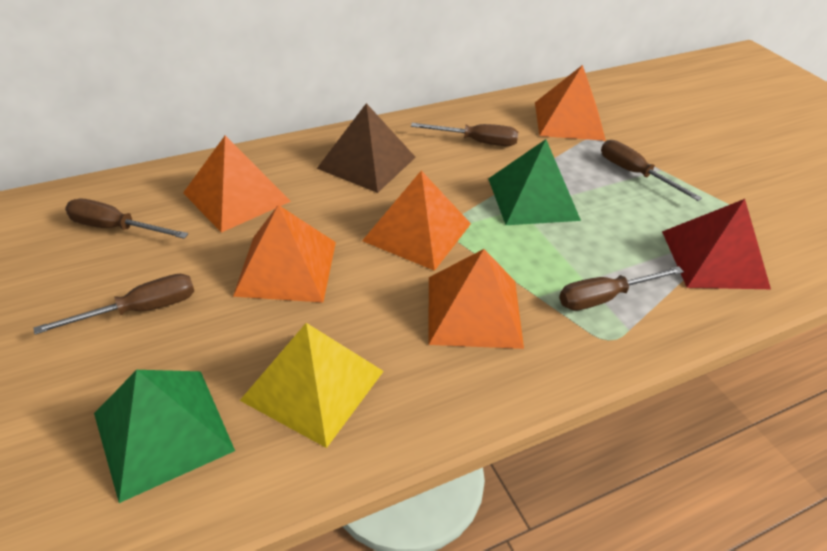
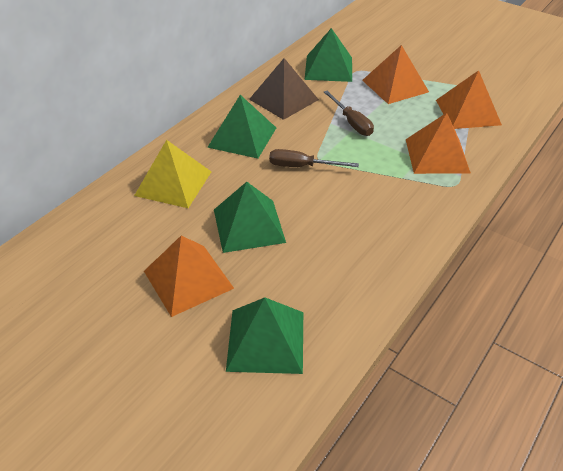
brown screwdriver: 5 -> 2
green pyramid: 2 -> 4
orange pyramid: 5 -> 4
red pyramid: 1 -> 0

